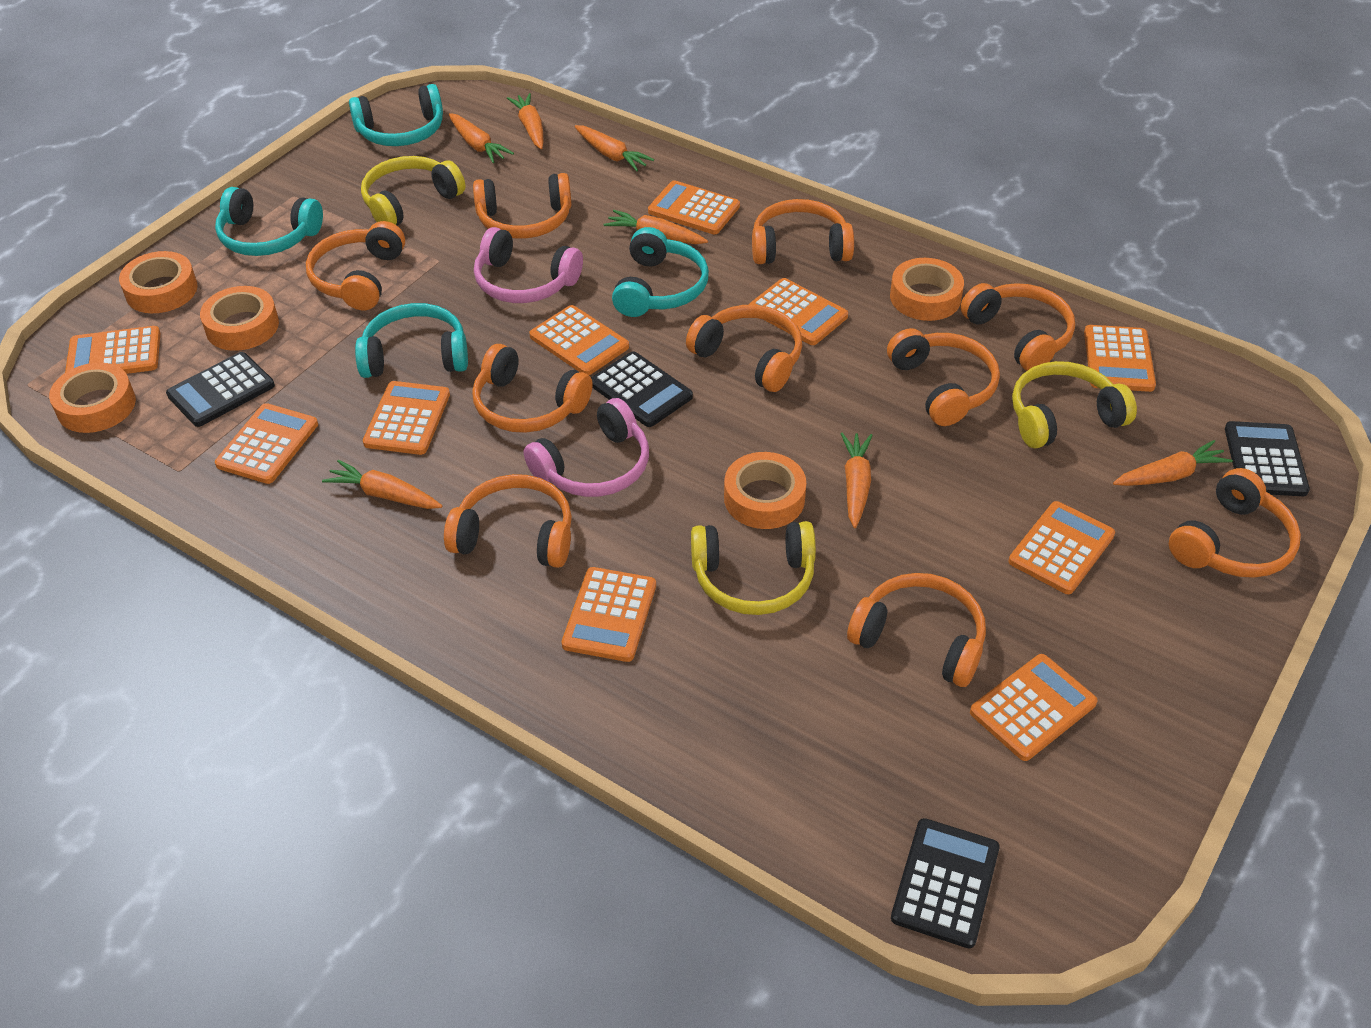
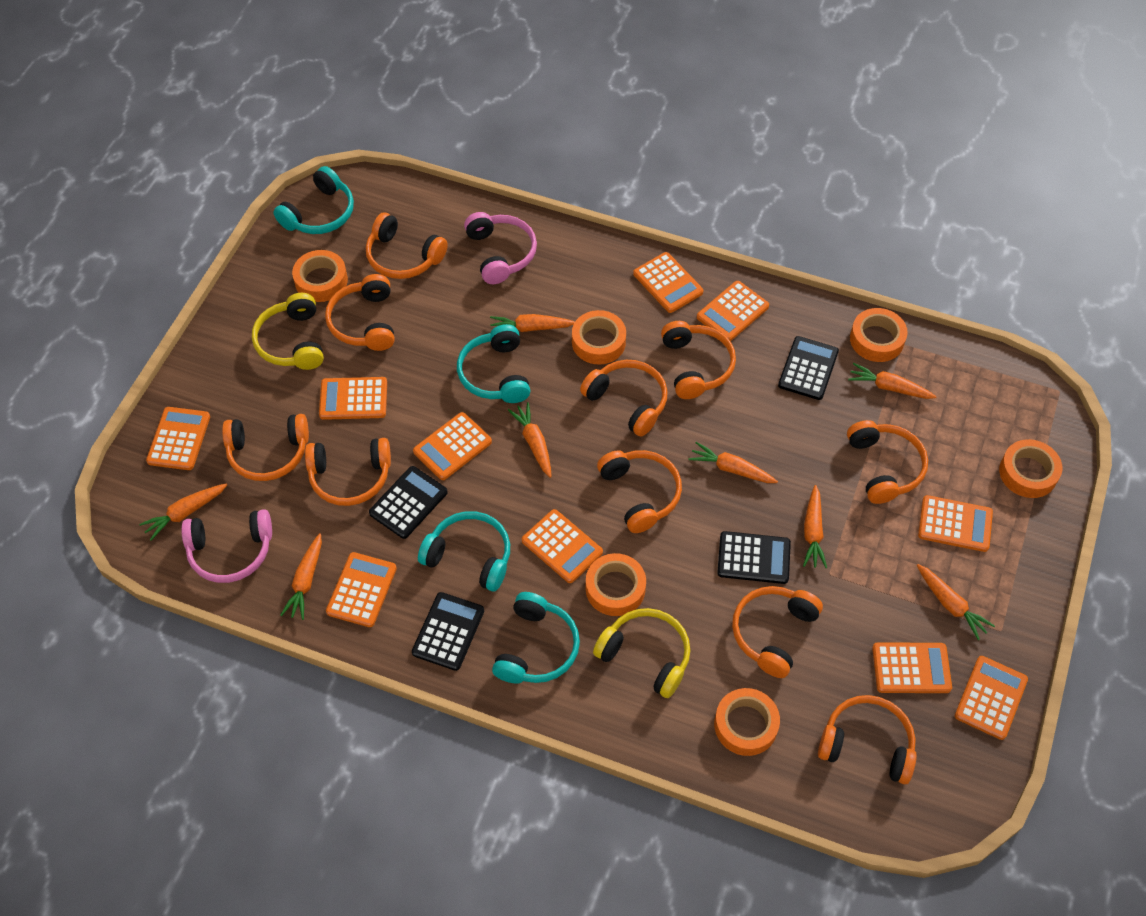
orange carrot: 7 -> 8
orange tape: 5 -> 6
yellow headphones: 3 -> 2

